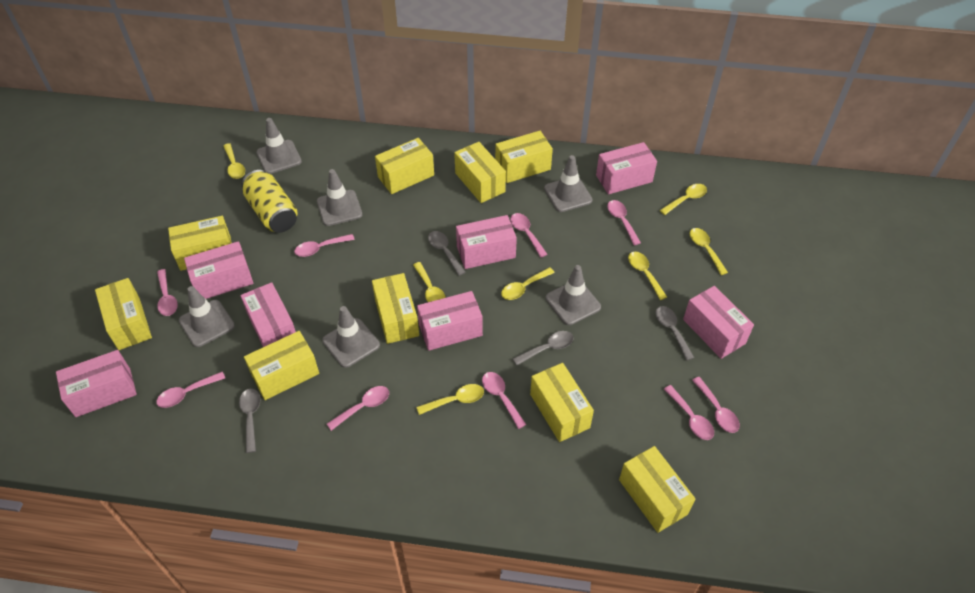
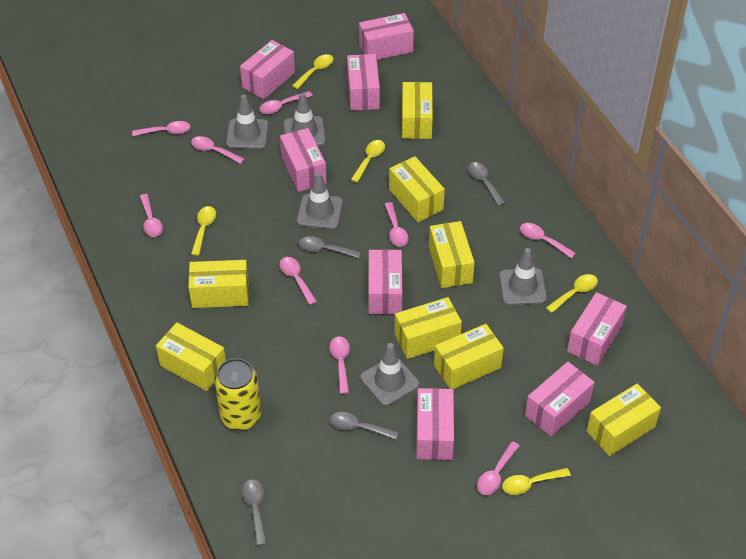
grey traffic cone: 6 -> 5
pink box: 7 -> 8
yellow box: 9 -> 8
yellow spoon: 7 -> 5

